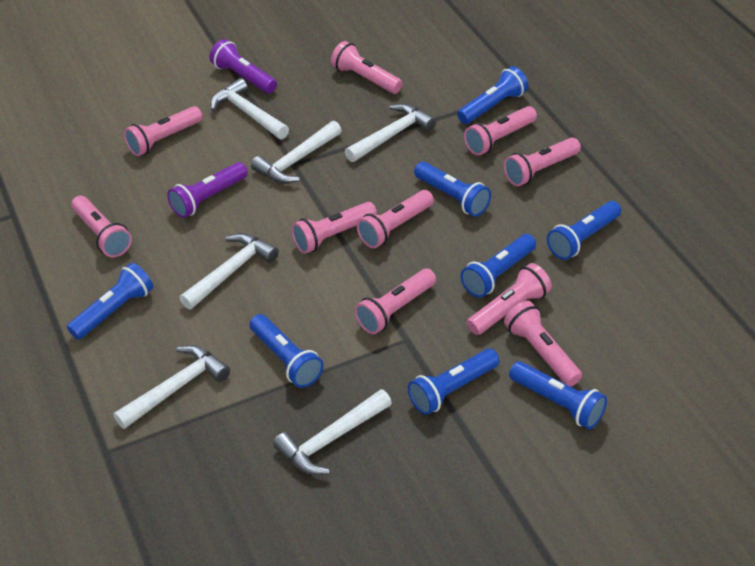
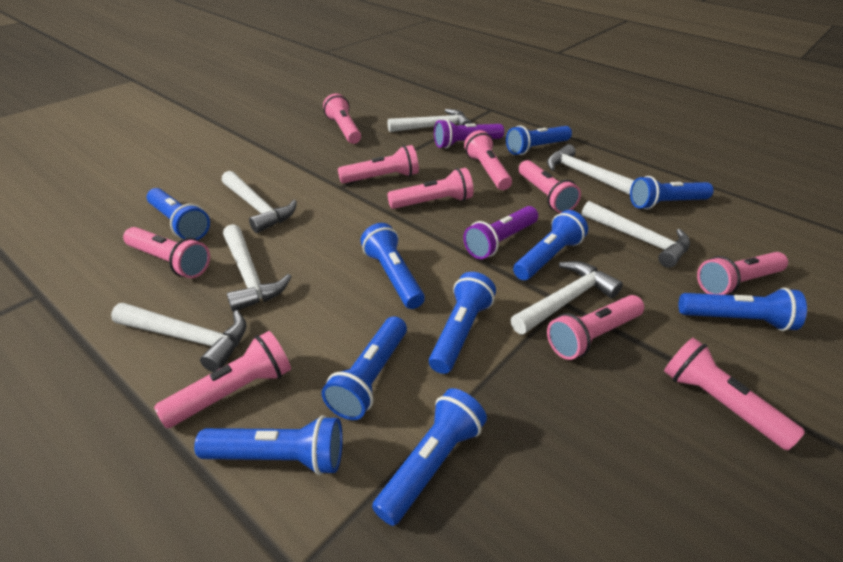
blue flashlight: 8 -> 10
white hammer: 6 -> 7

